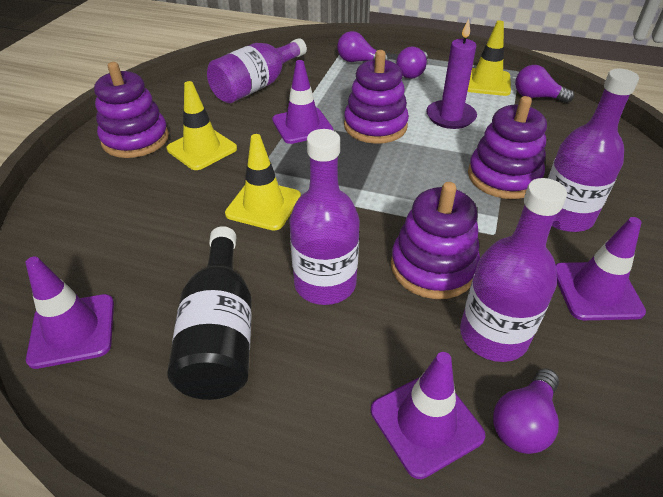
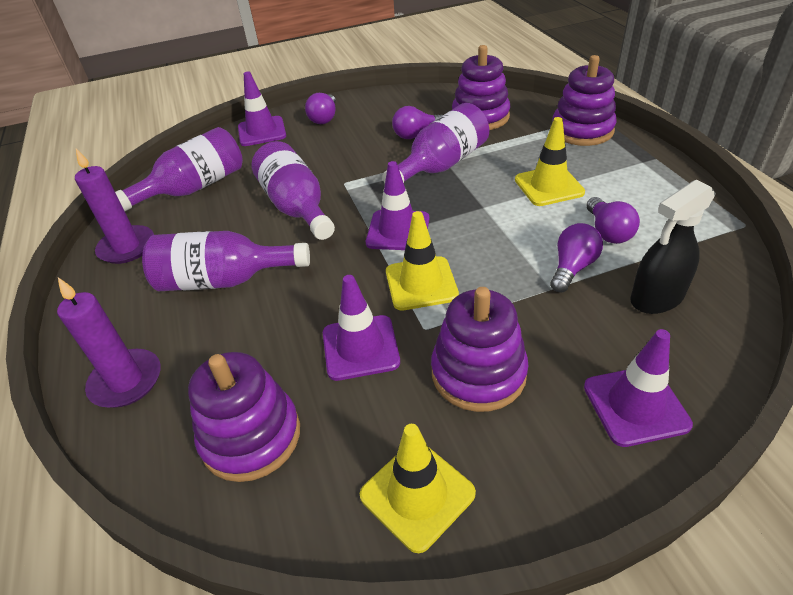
black bottle: 1 -> 0
black spray bottle: 0 -> 1
purple candle: 1 -> 2

